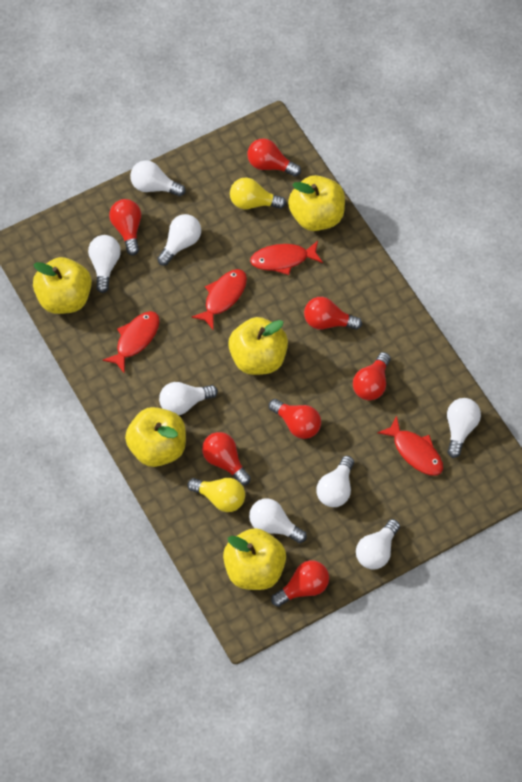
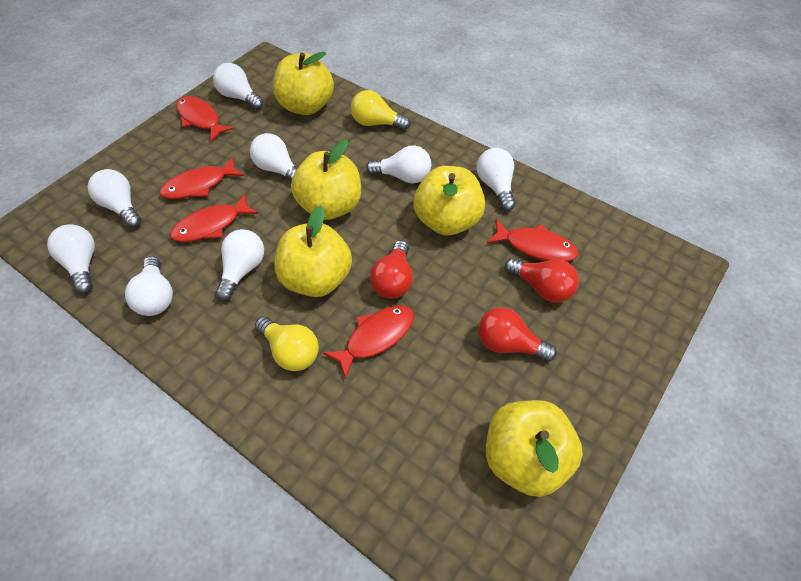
red fish: 4 -> 5
red light bulb: 7 -> 3

